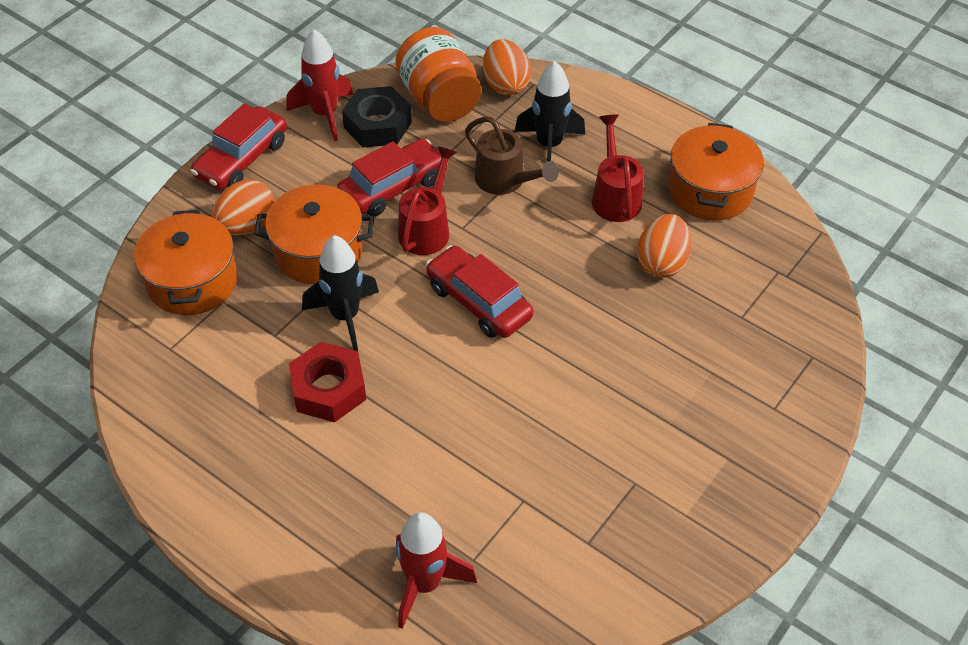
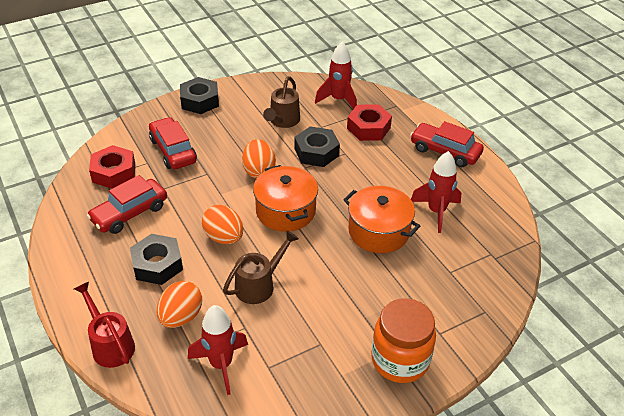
black nut: 1 -> 3
black rocket: 2 -> 0
brown watering can: 1 -> 2
orange pot: 3 -> 2
red nut: 1 -> 2
red rocket: 2 -> 3
red watering can: 2 -> 1

